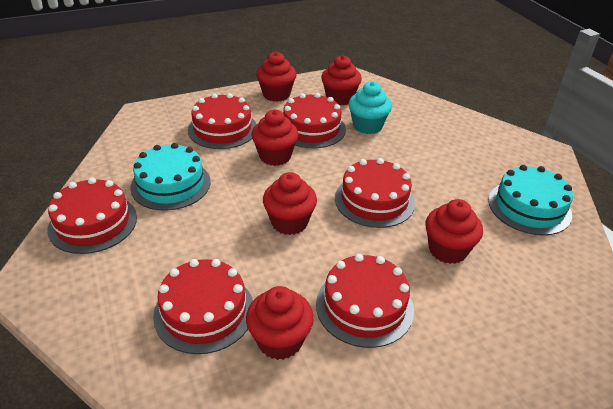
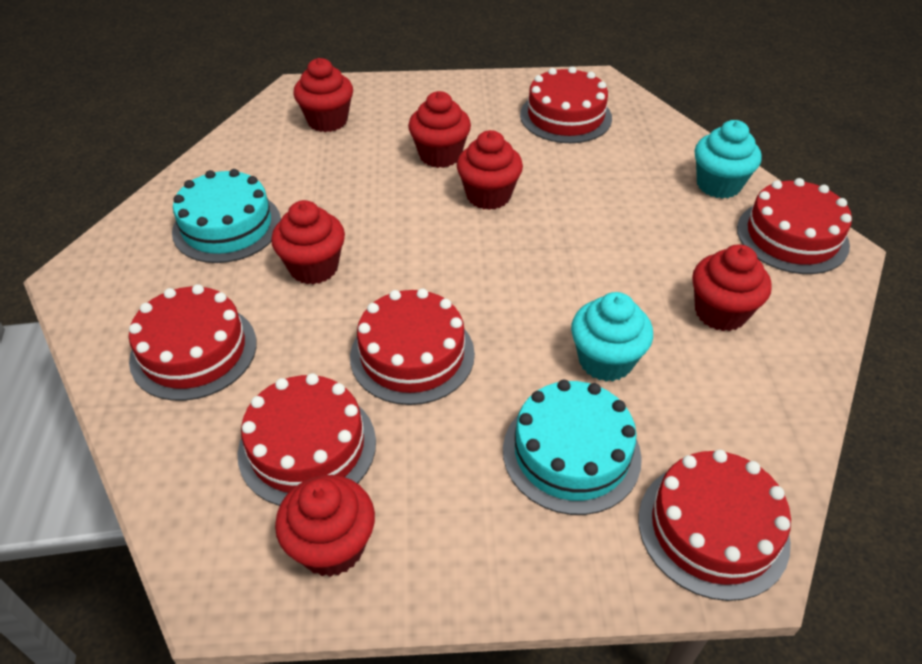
turquoise cupcake: 1 -> 2

